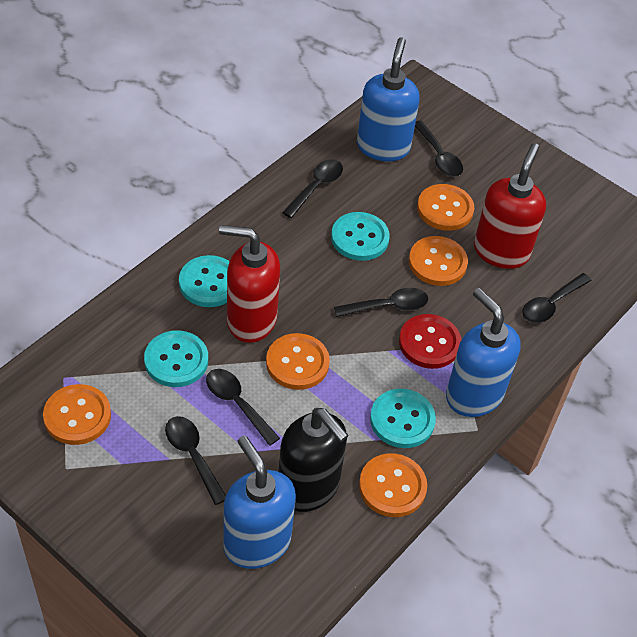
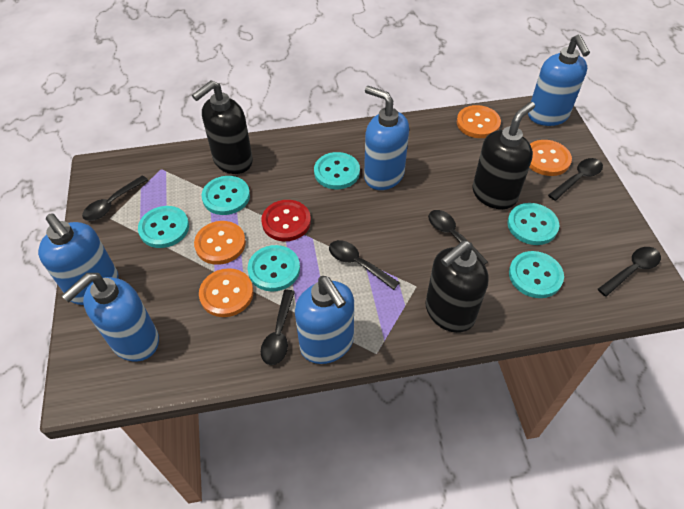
black soap dispenser: 1 -> 3
blue soap dispenser: 3 -> 5
orange button: 5 -> 4
red soap dispenser: 2 -> 0
turquoise button: 4 -> 6

